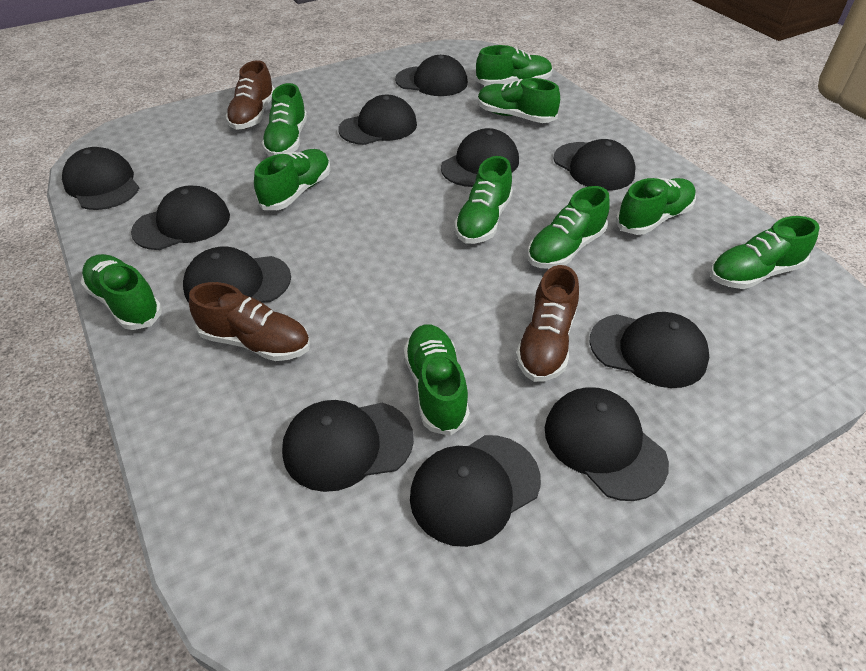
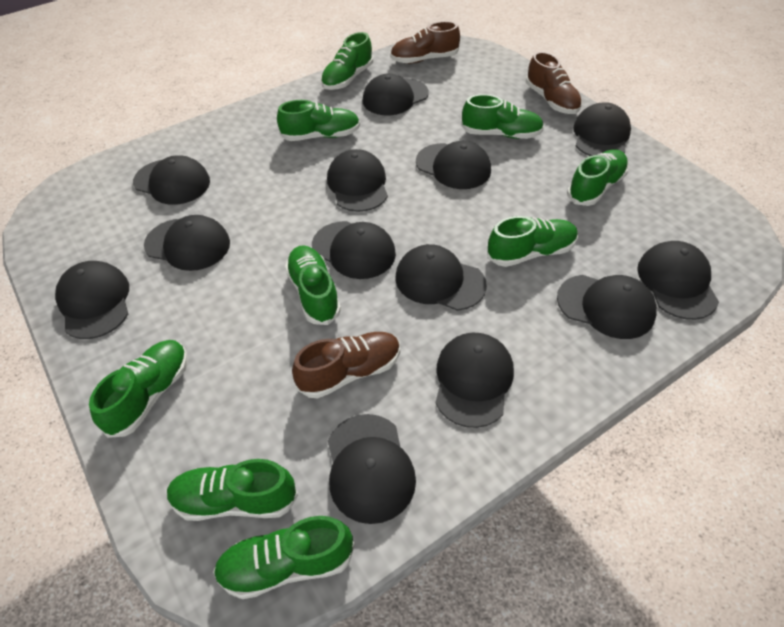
black cap: 11 -> 13
green shoe: 10 -> 9

